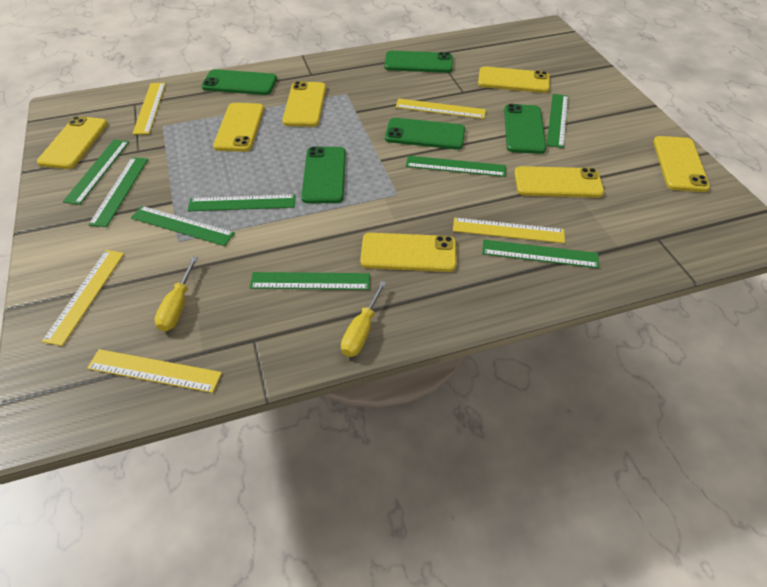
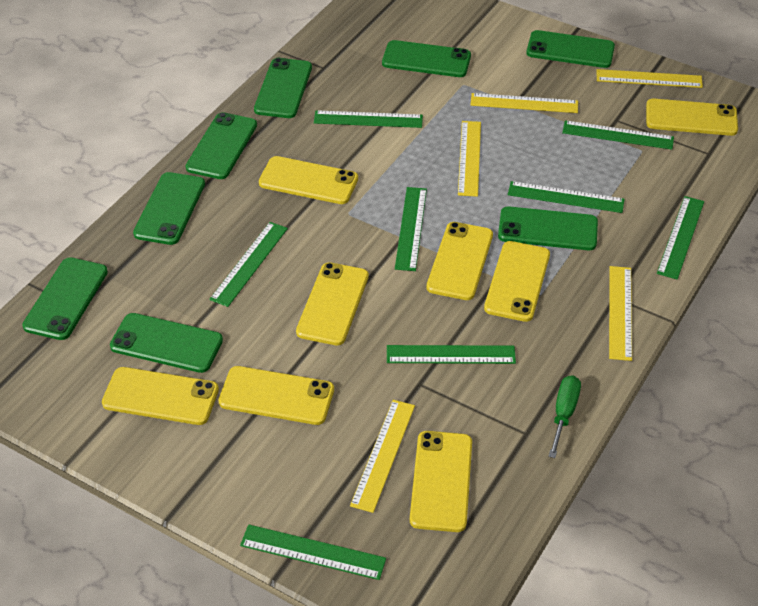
green phone: 5 -> 8
green screwdriver: 0 -> 1
yellow phone: 7 -> 8
yellow screwdriver: 2 -> 0

